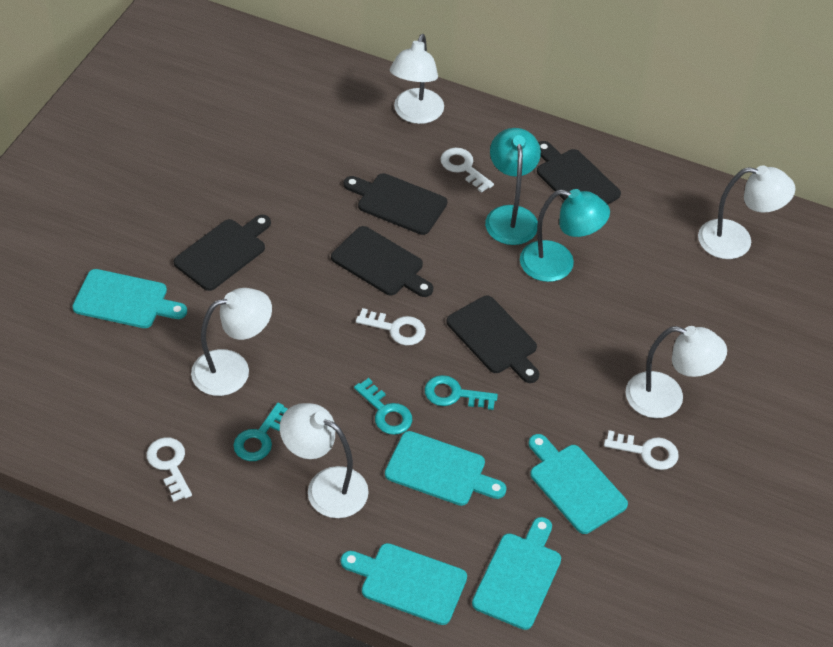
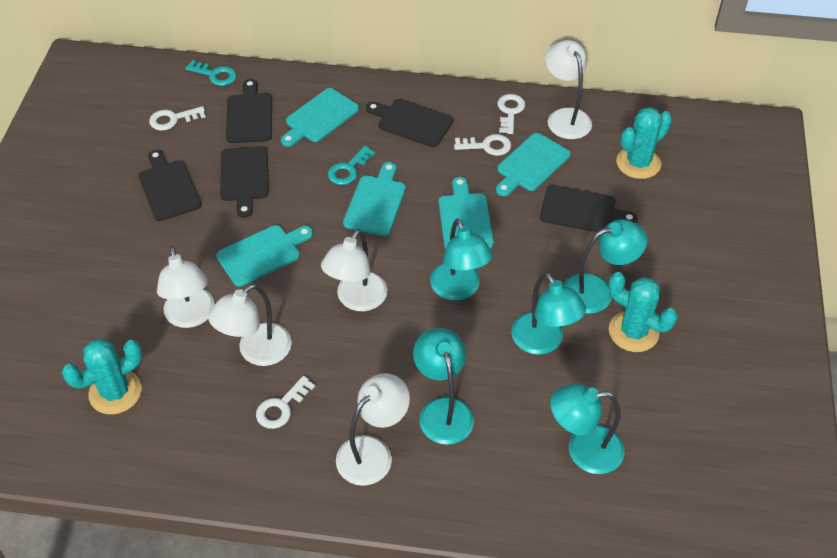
turquoise cactus: 0 -> 3
turquoise key: 3 -> 2
turquoise lamp: 2 -> 5

